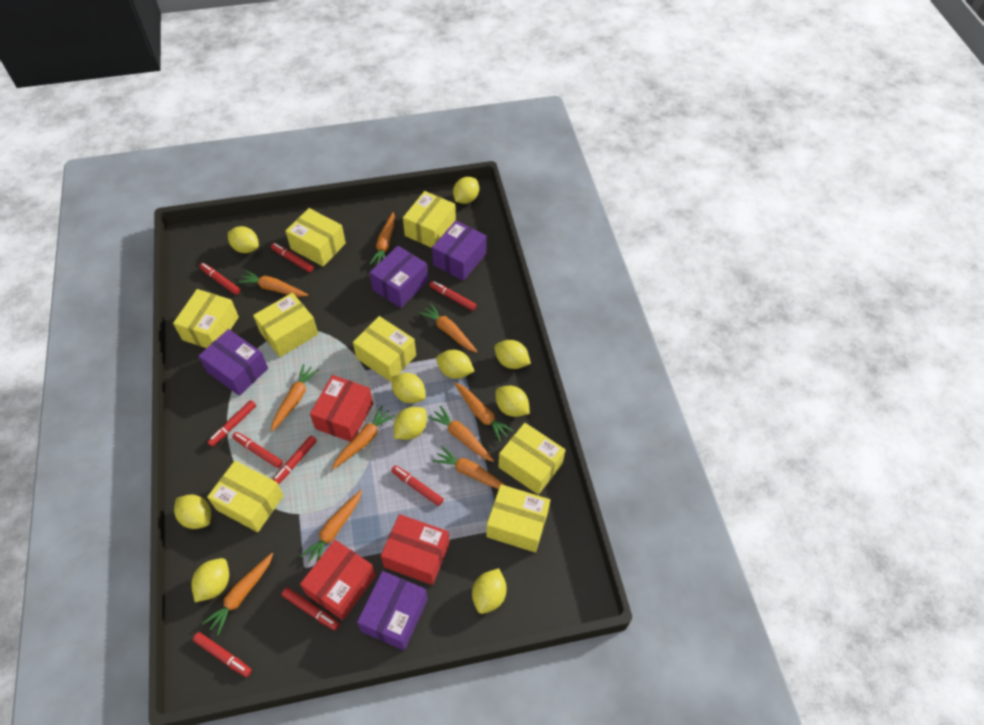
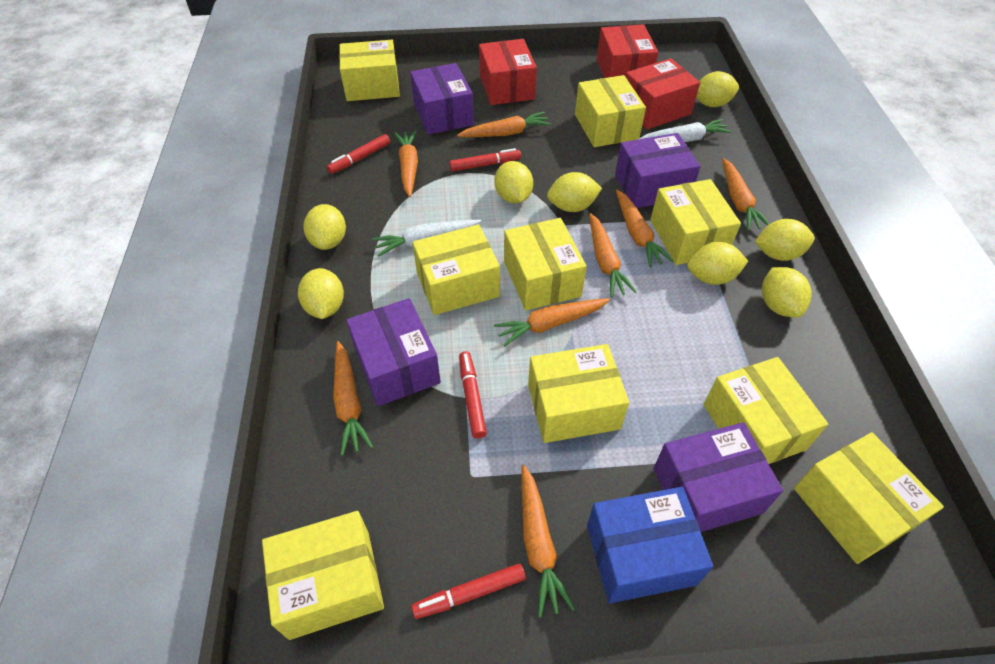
blue box: 0 -> 1
orange carrot: 10 -> 8
red marker: 9 -> 4
white carrot: 0 -> 2
yellow box: 8 -> 9
yellow lemon: 10 -> 8

